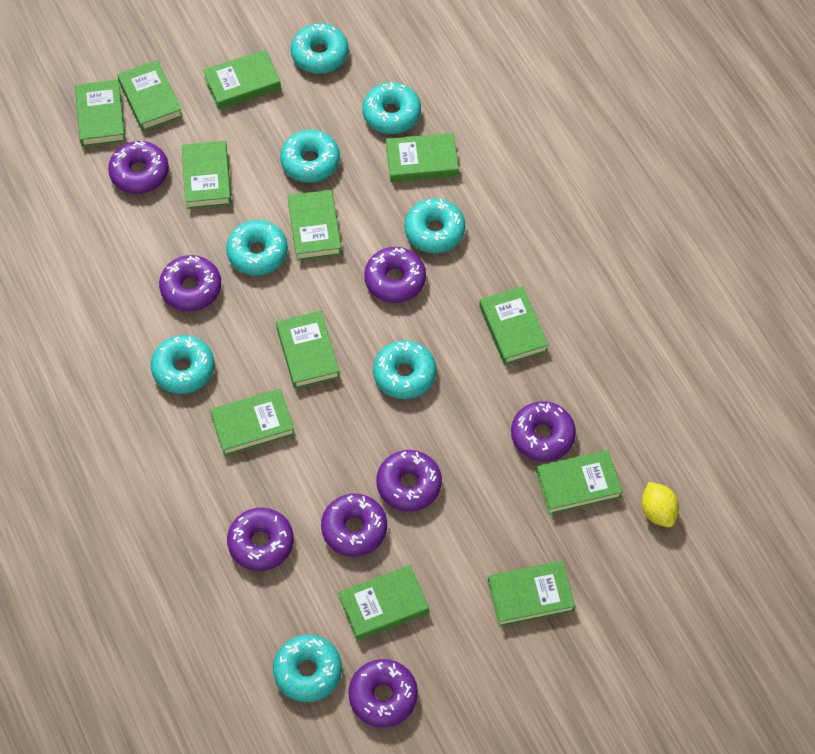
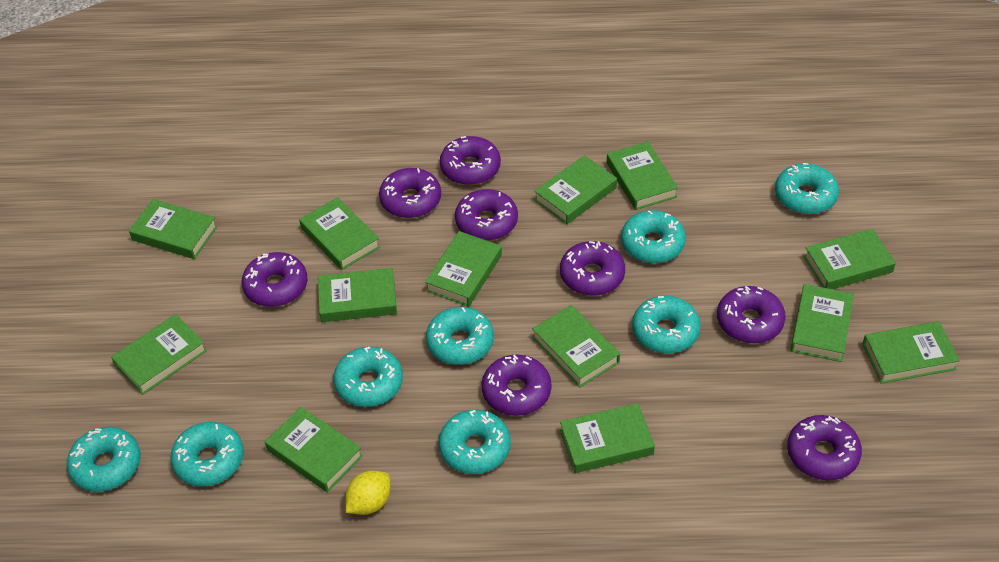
green book: 12 -> 13

